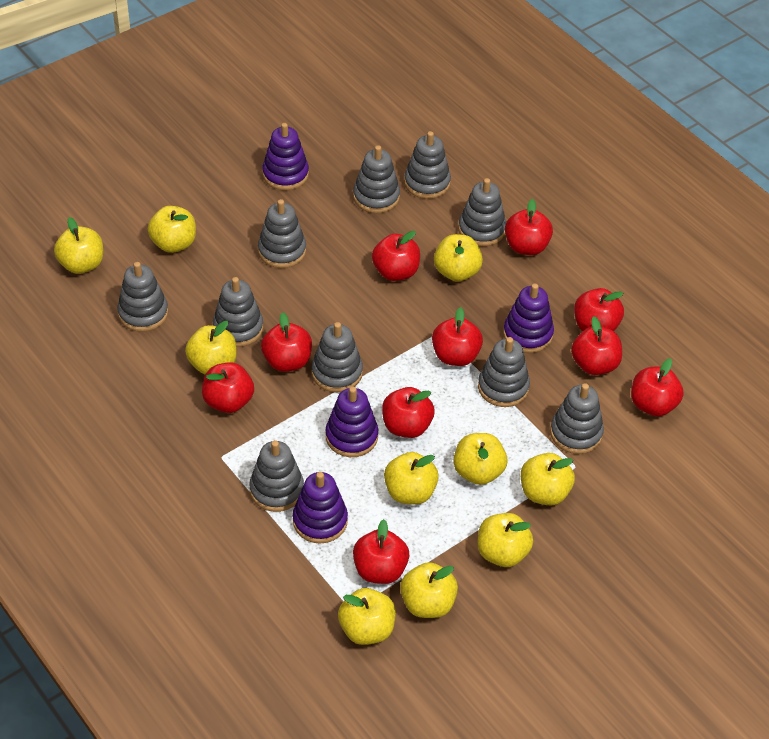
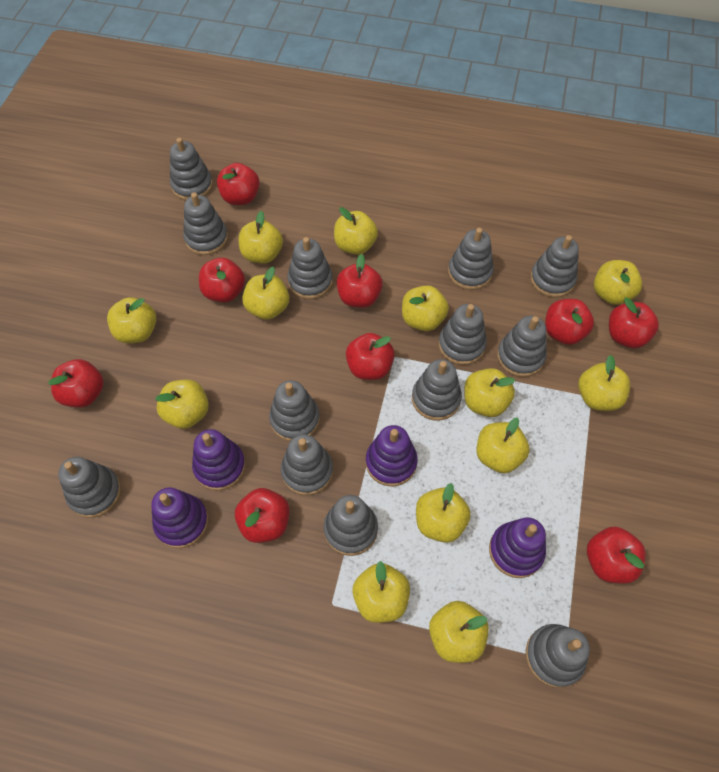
grey stacking toy: 10 -> 13
red apple: 10 -> 9
yellow apple: 10 -> 13

